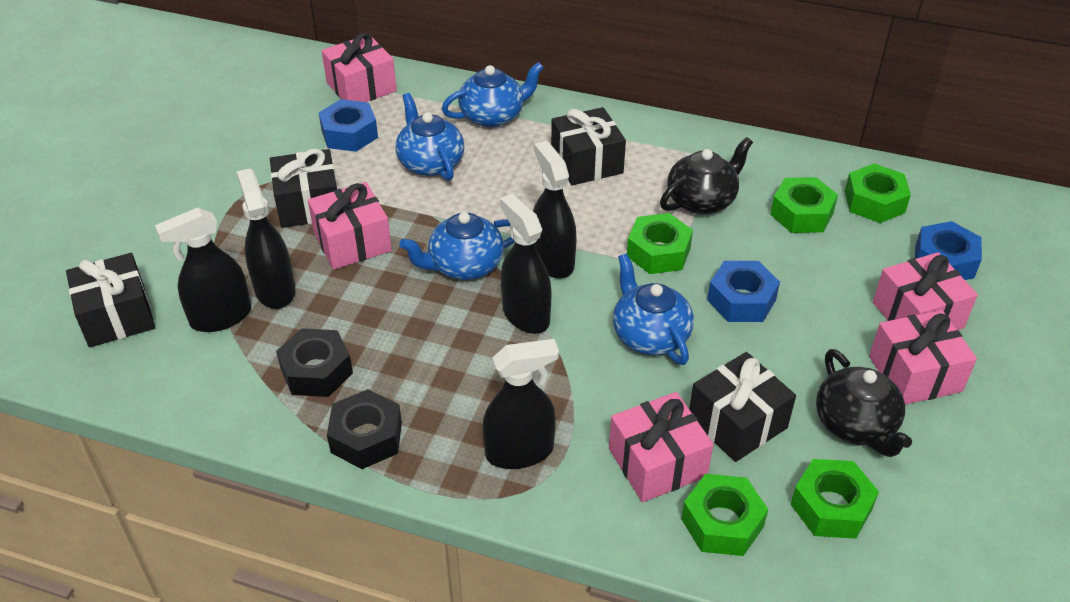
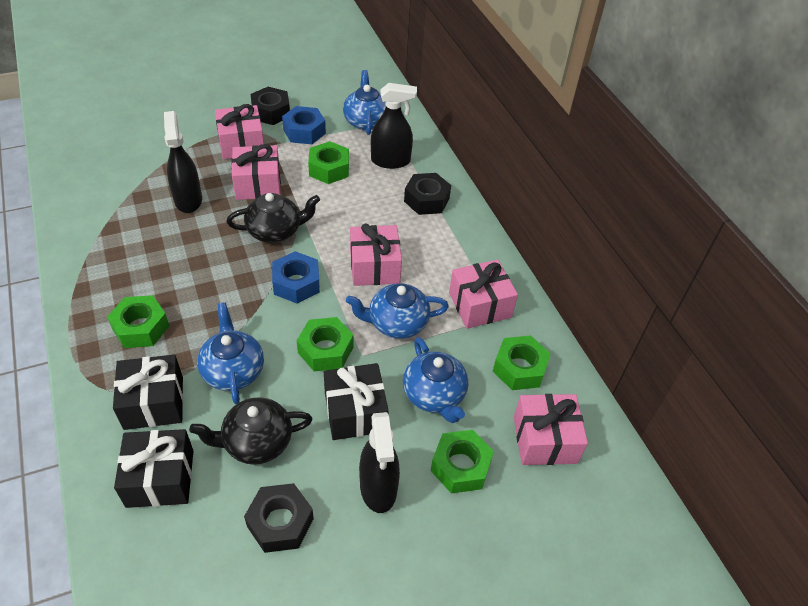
black gift: 4 -> 3
black nut: 2 -> 3
black spray bottle: 5 -> 3
blue nut: 3 -> 2

